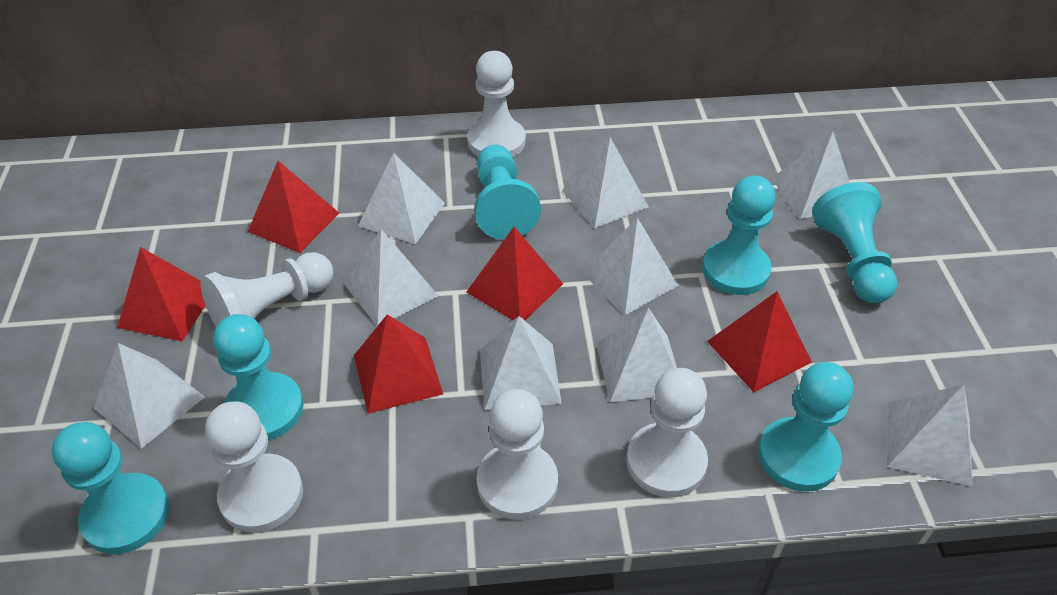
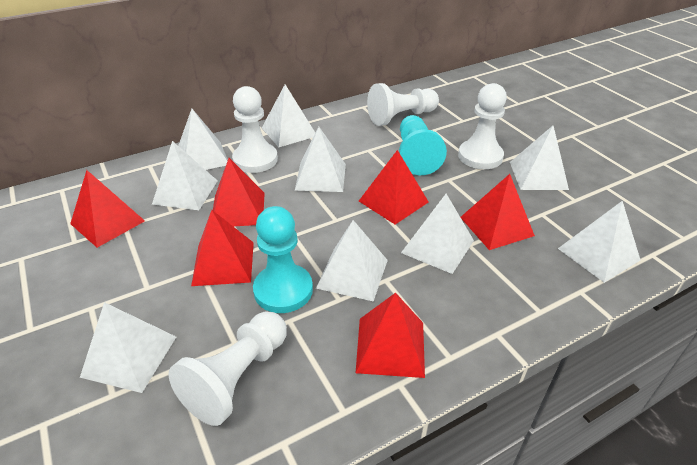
red pyramid: 5 -> 6
turquoise pawn: 6 -> 2
white pawn: 5 -> 4

